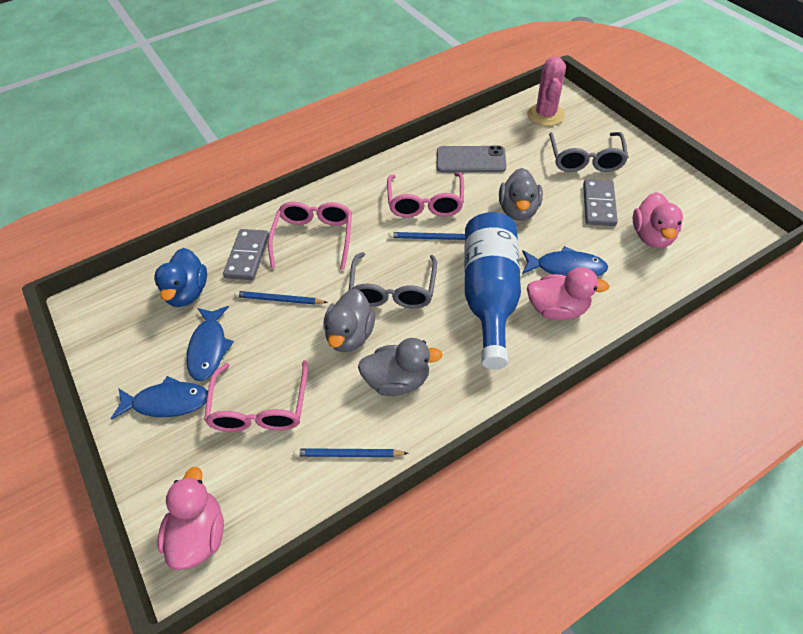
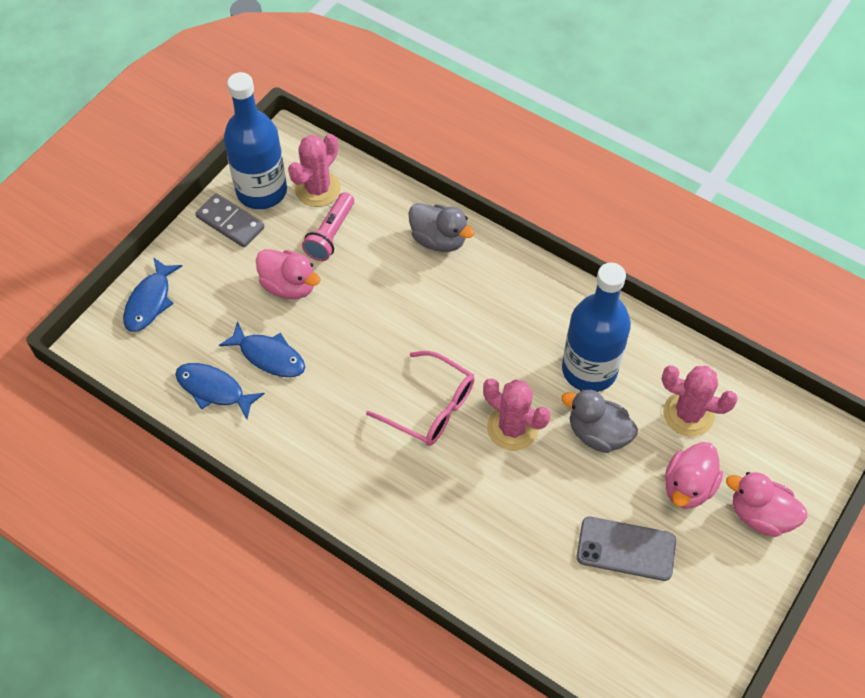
blue bottle: 1 -> 2
blue duck: 1 -> 0
blue pencil: 3 -> 0
grey domino: 2 -> 1
grey duck: 3 -> 2
grey glasses: 2 -> 0
pink cactus: 1 -> 3
pink flashlight: 0 -> 1
pink glasses: 3 -> 1

